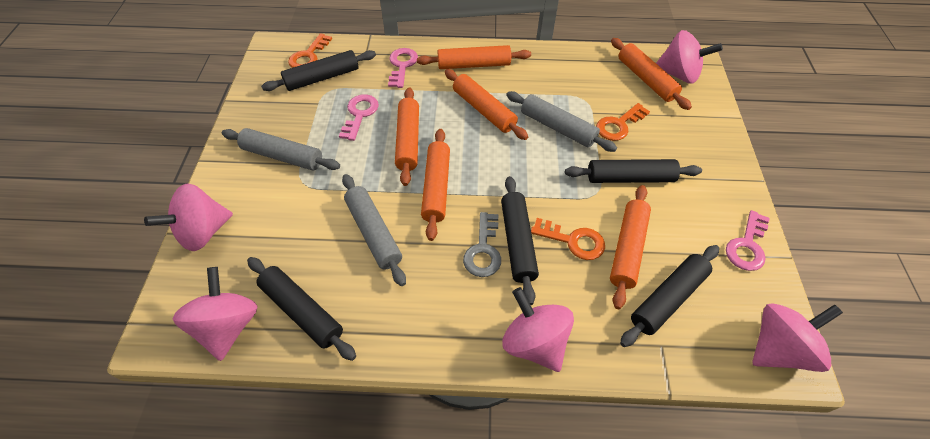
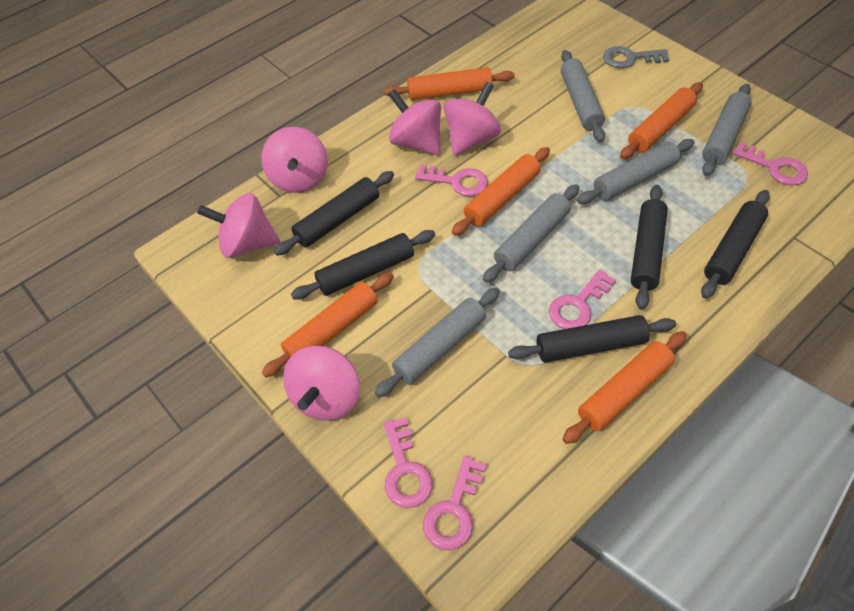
grey rolling pin: 3 -> 5
orange key: 3 -> 0
orange rolling pin: 6 -> 5
pink key: 3 -> 5

